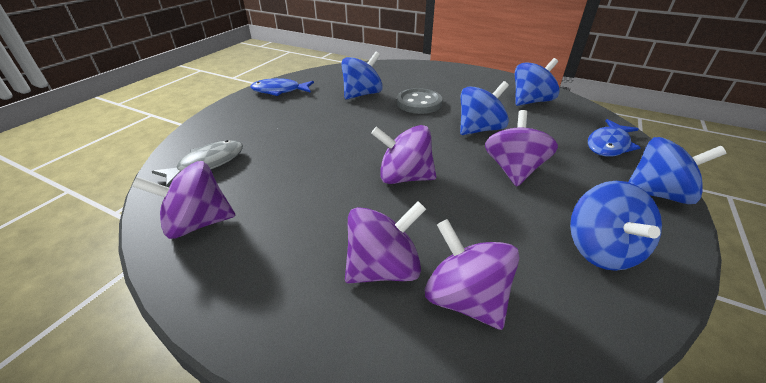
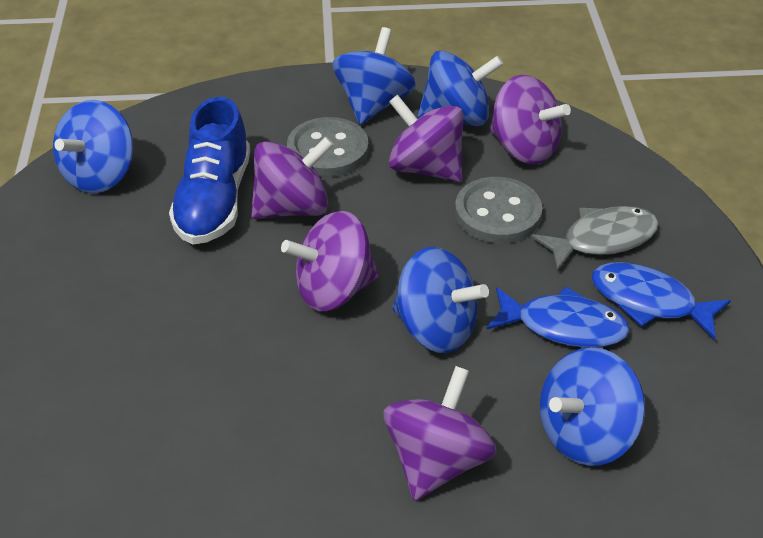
blue shoe: 0 -> 1
grey button: 1 -> 2

